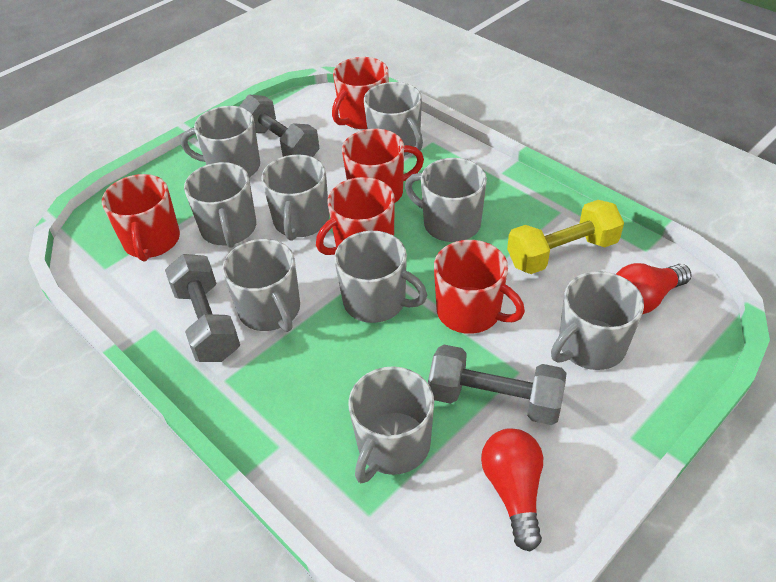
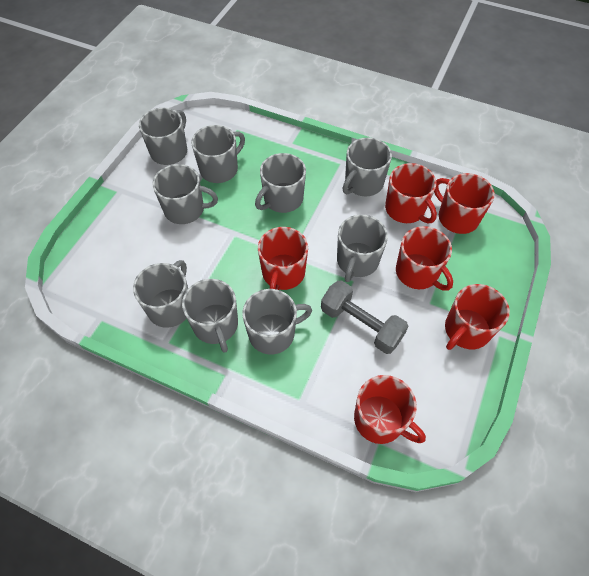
grey dumbbell: 3 -> 1
red light bulb: 2 -> 0
red mug: 5 -> 6
yellow dumbbell: 1 -> 0

